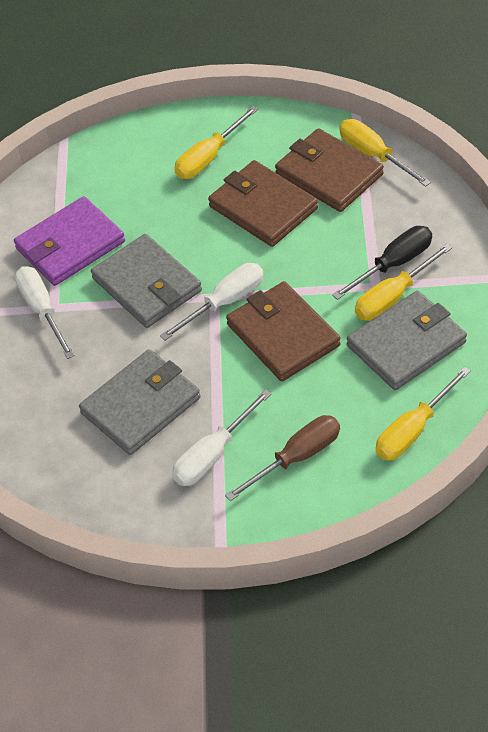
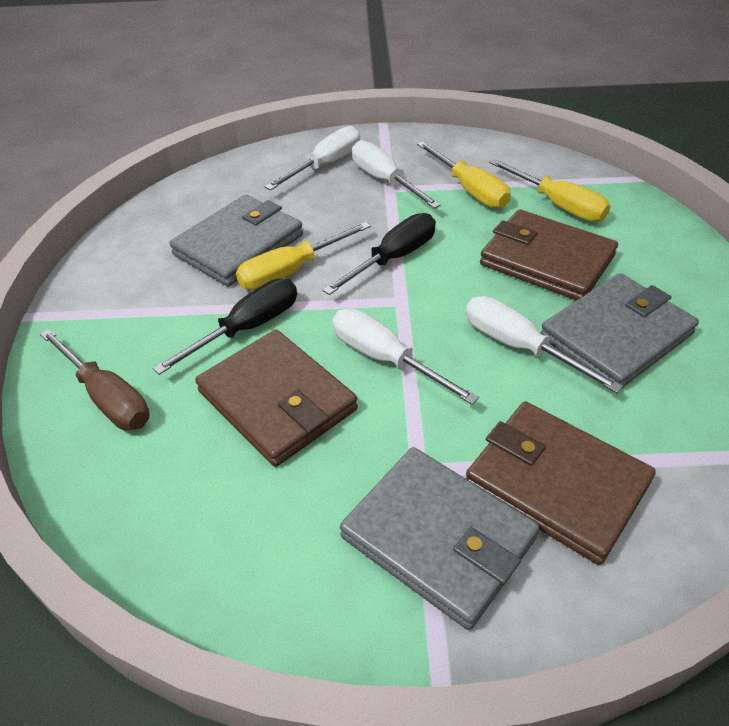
black screwdriver: 1 -> 2
purple wallet: 1 -> 0
white screwdriver: 3 -> 4
yellow screwdriver: 4 -> 3

